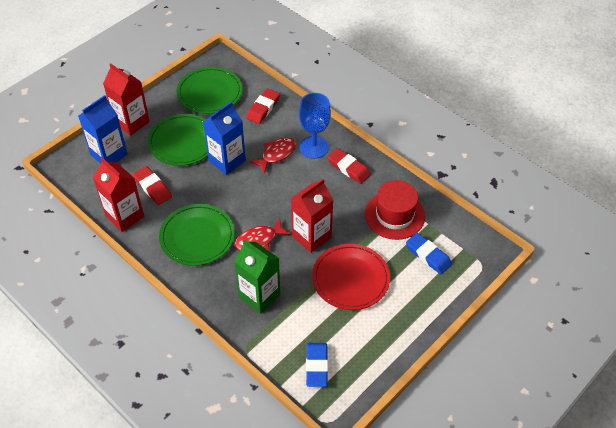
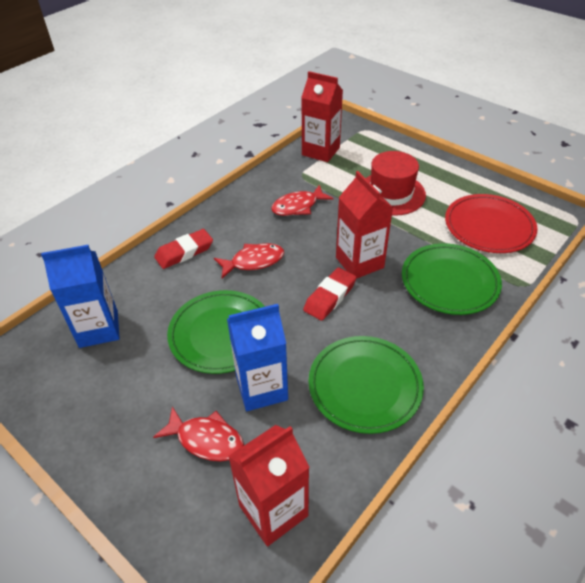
blue eraser: 2 -> 0
blue goblet: 1 -> 0
green carton: 1 -> 0
red eraser: 3 -> 2
red fish: 2 -> 3

